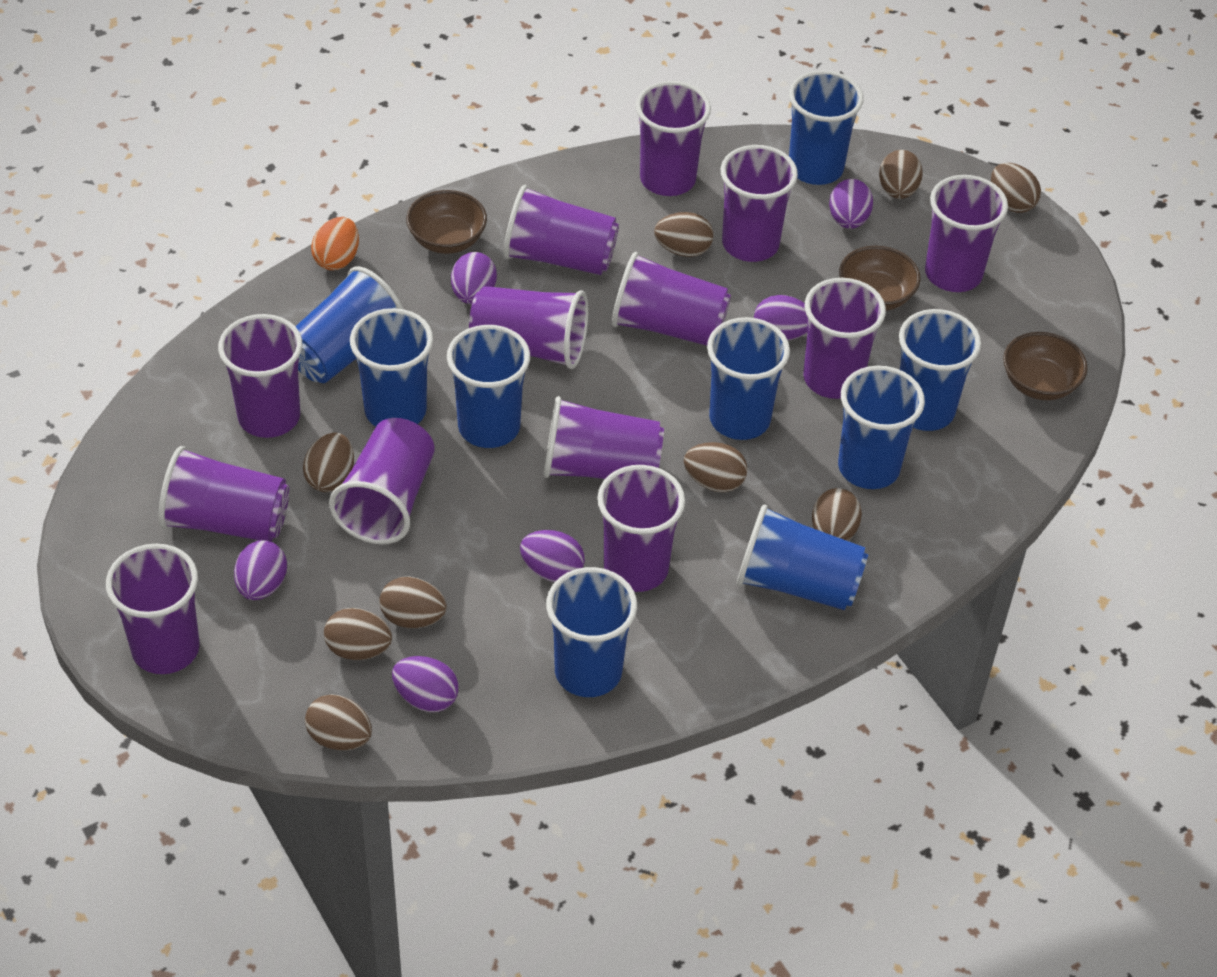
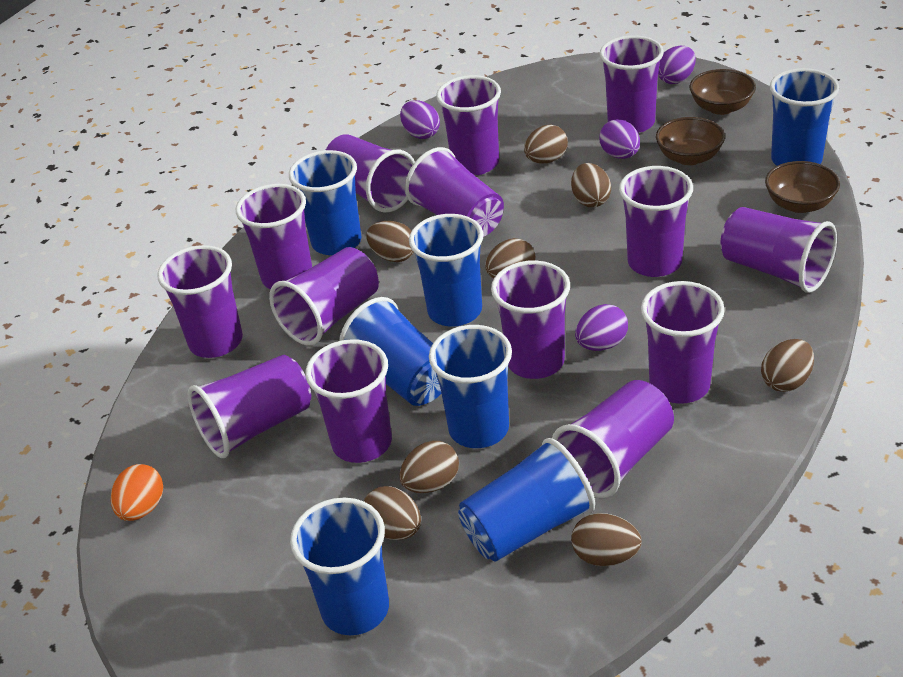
blue cup: 9 -> 7
brown egg: 9 -> 8
purple cup: 13 -> 14
purple egg: 6 -> 4

